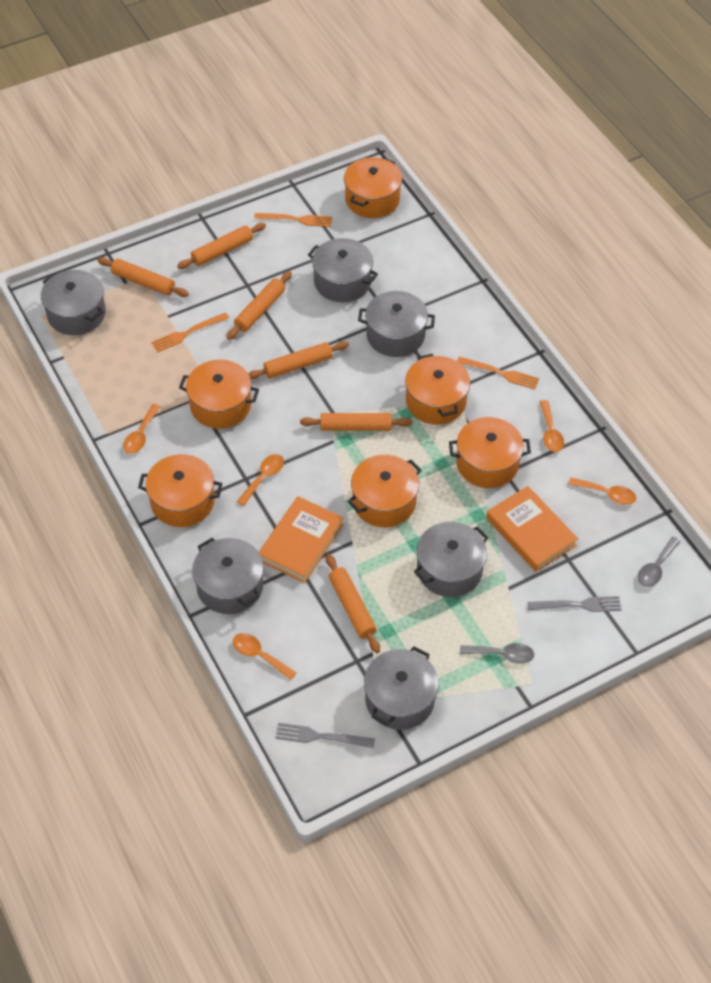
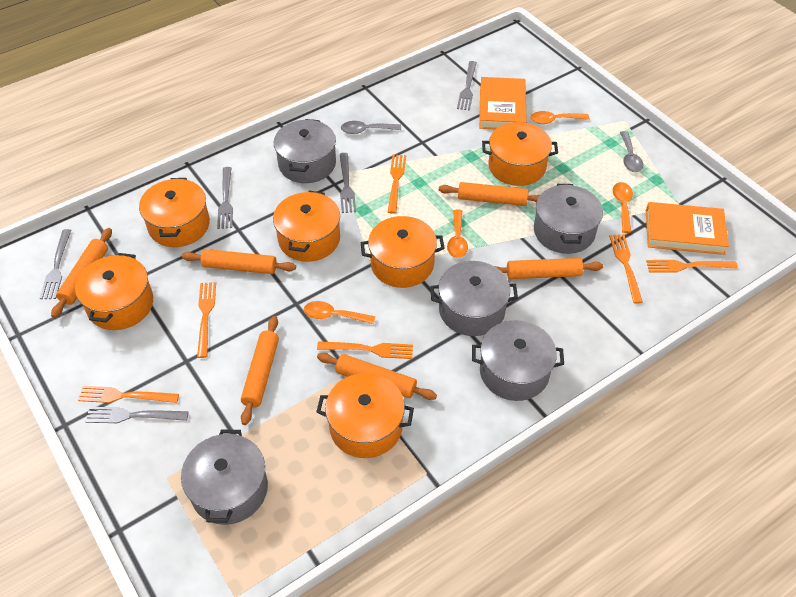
grey fork: 2 -> 5
grey pot: 6 -> 5
orange fork: 3 -> 6
orange spoon: 5 -> 4

